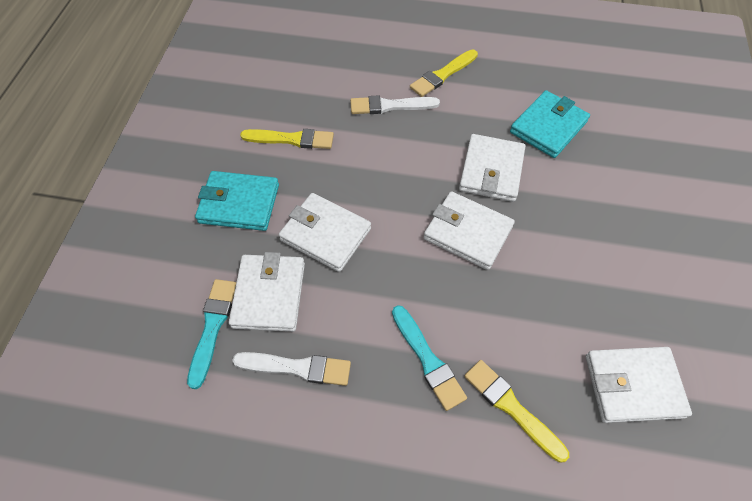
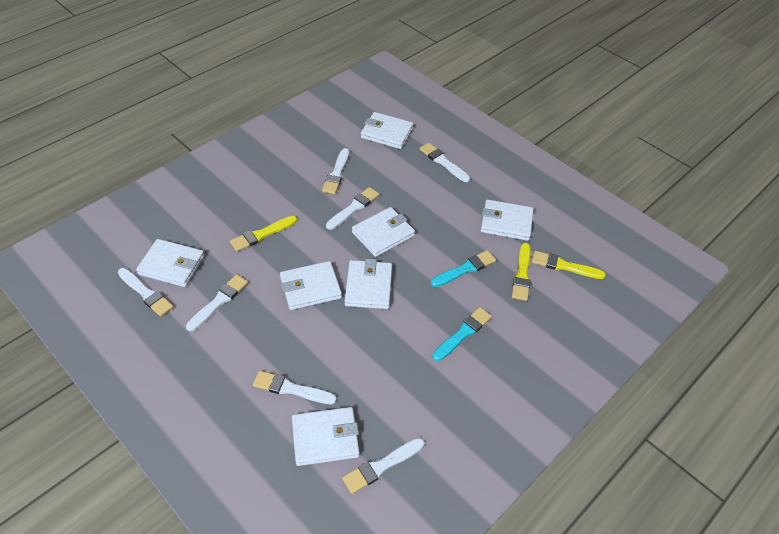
turquoise wallet: 2 -> 0
white brush: 2 -> 7
white wallet: 5 -> 7

